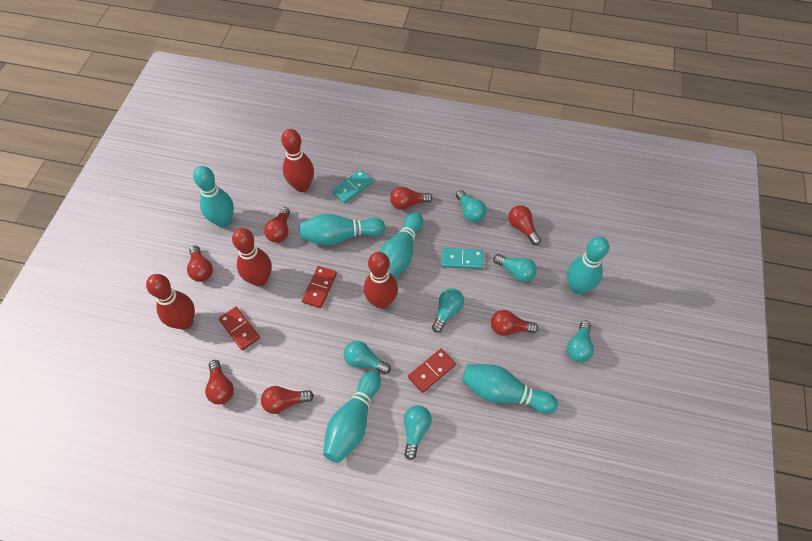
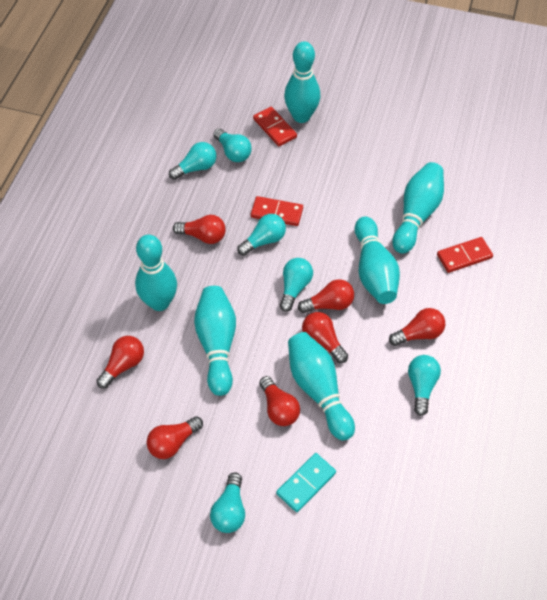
red bowling pin: 4 -> 0
turquoise domino: 2 -> 1

